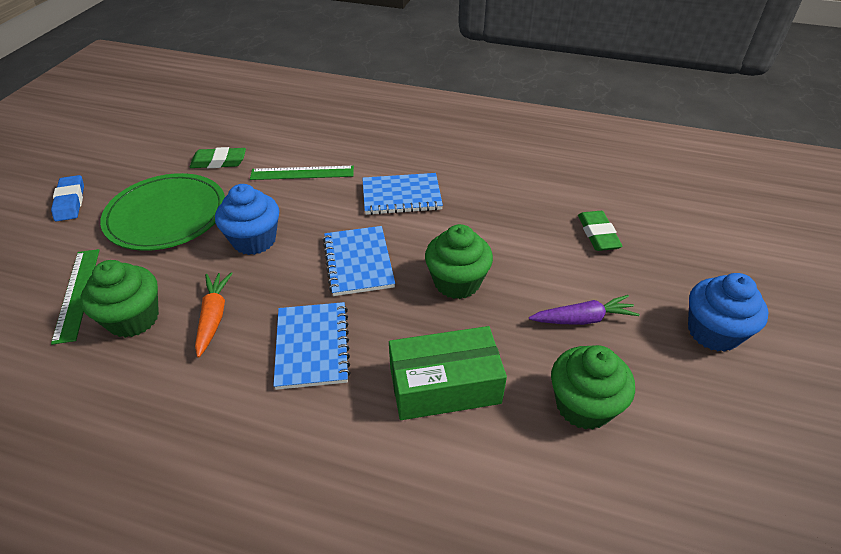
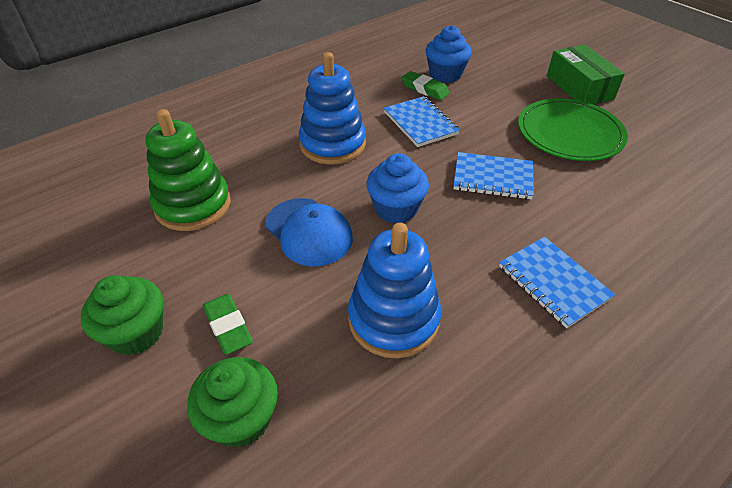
blue cap: 0 -> 1
blue eraser: 1 -> 0
blue stacking toy: 0 -> 2
green cupcake: 3 -> 2
green ruler: 2 -> 0
green stacking toy: 0 -> 1
orange carrot: 1 -> 0
purple carrot: 1 -> 0

